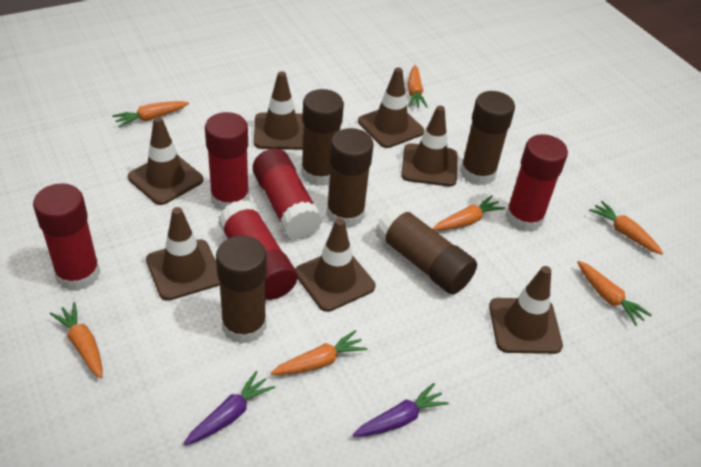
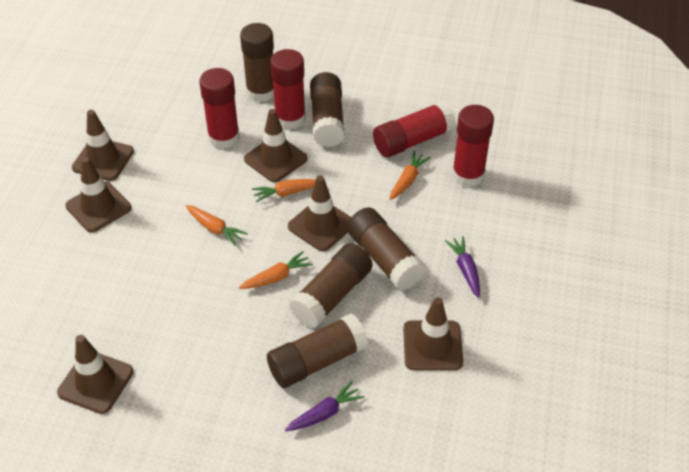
brown traffic cone: 7 -> 6
orange carrot: 7 -> 4
red glue stick: 5 -> 4

